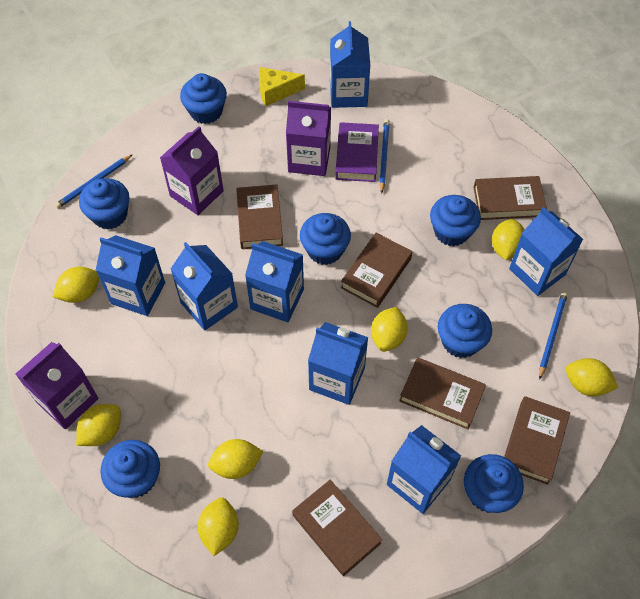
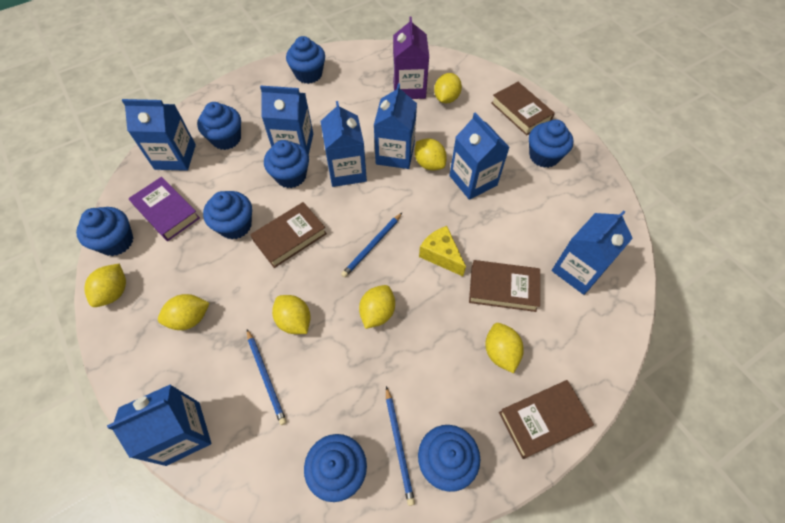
blue cupcake: 7 -> 8
brown book: 6 -> 4
purple carton: 3 -> 1

